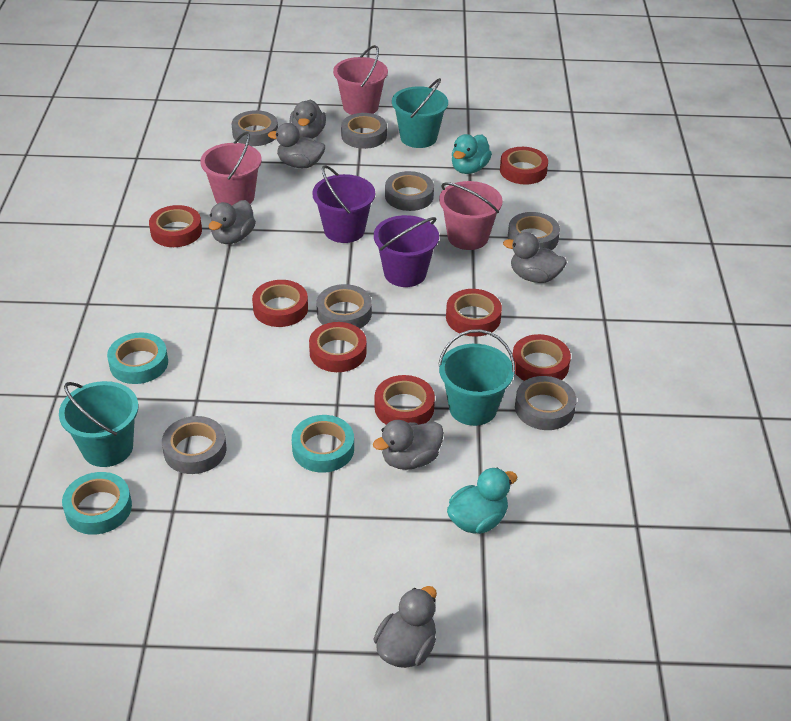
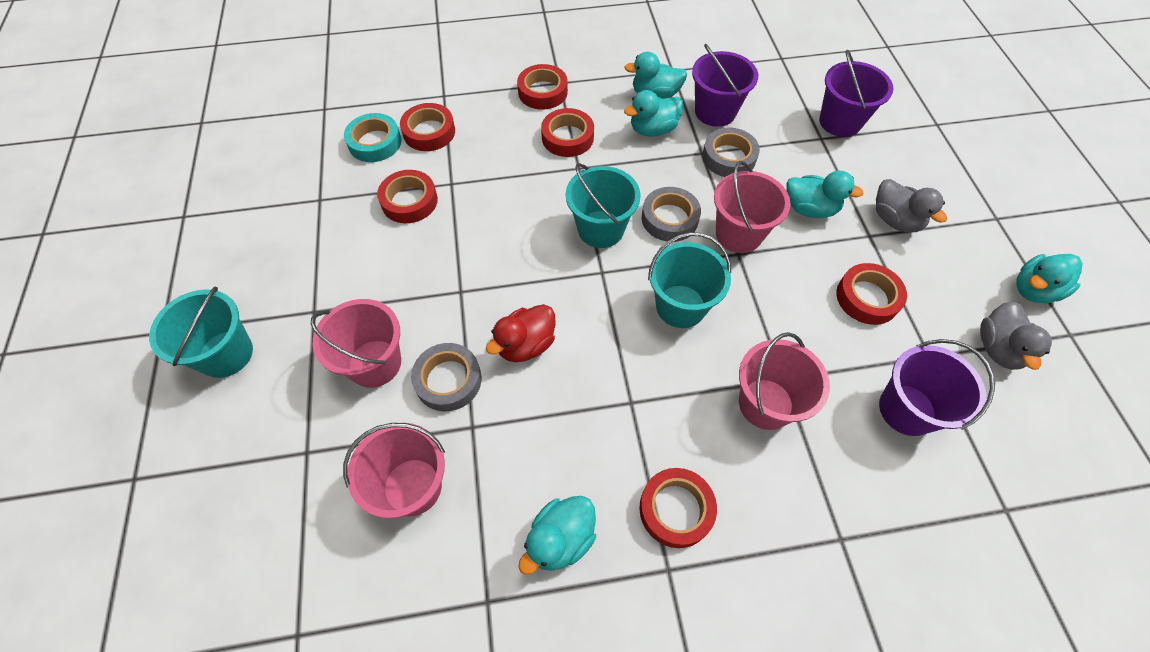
grey duck: 6 -> 2
grey tape: 7 -> 3
pink bucket: 3 -> 4
purple bucket: 2 -> 3
red duck: 0 -> 1
red tape: 7 -> 6
turquoise duck: 2 -> 5
turquoise tape: 3 -> 1

